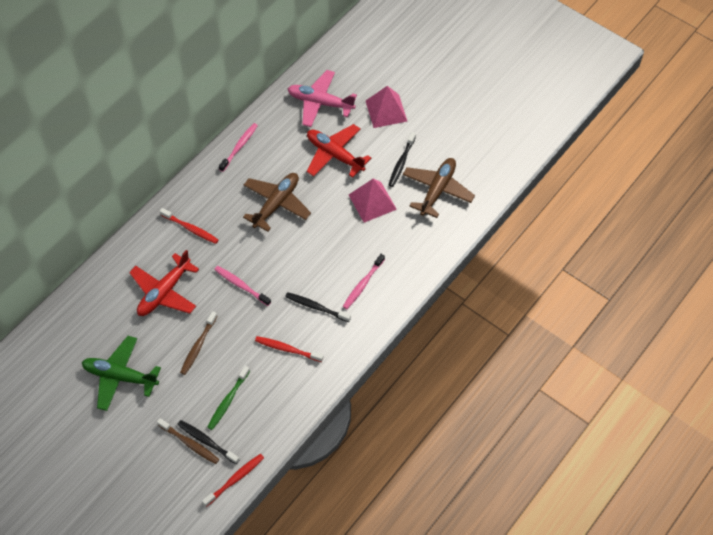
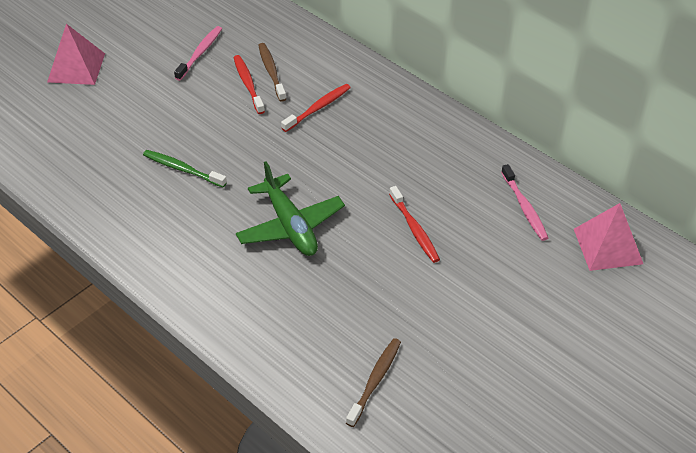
black toothbrush: 3 -> 0
brown plane: 2 -> 0
pink plane: 1 -> 0
pink toothbrush: 3 -> 2
red plane: 2 -> 0

